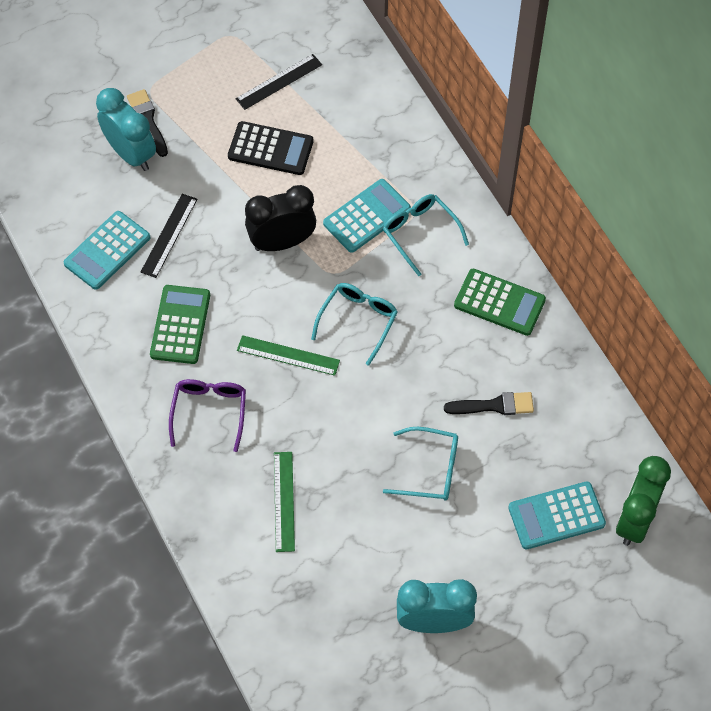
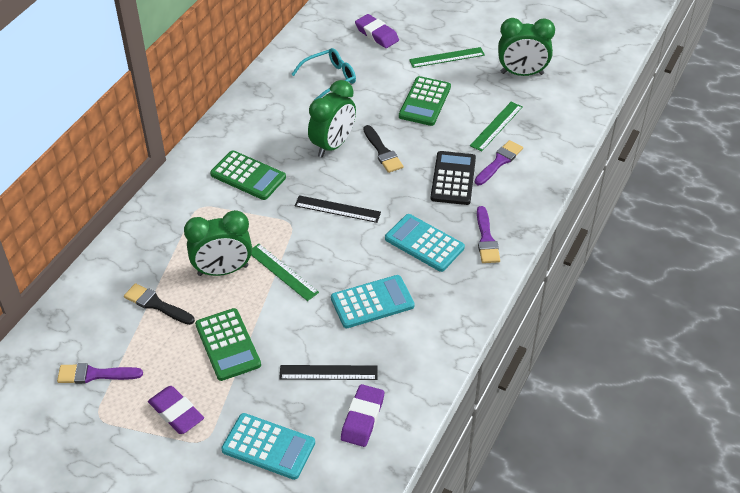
black clock: 1 -> 0
green calculator: 2 -> 3
green clock: 1 -> 3
green ruler: 2 -> 3
purple brush: 0 -> 3
purple eraser: 0 -> 3
purple glasses: 1 -> 0
turquoise clock: 2 -> 0
turquoise glasses: 3 -> 1

